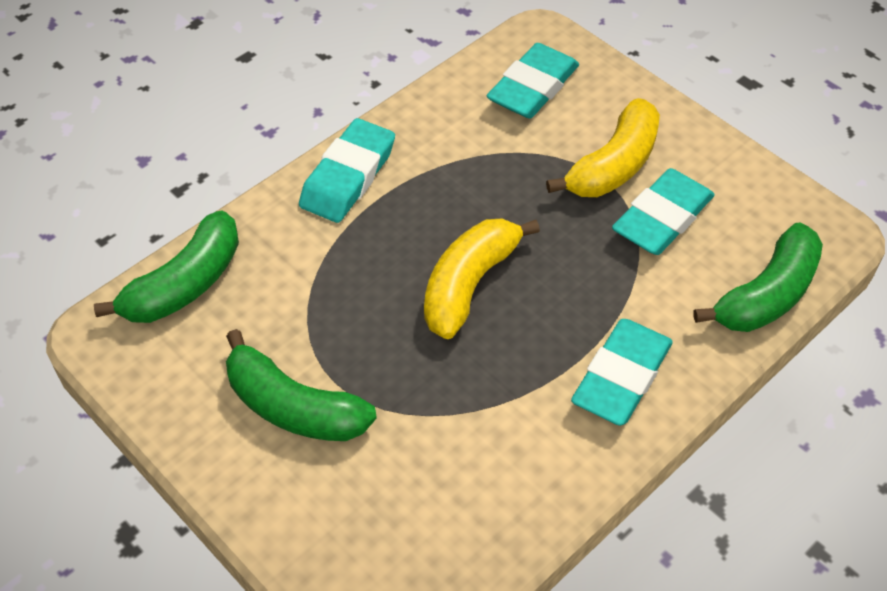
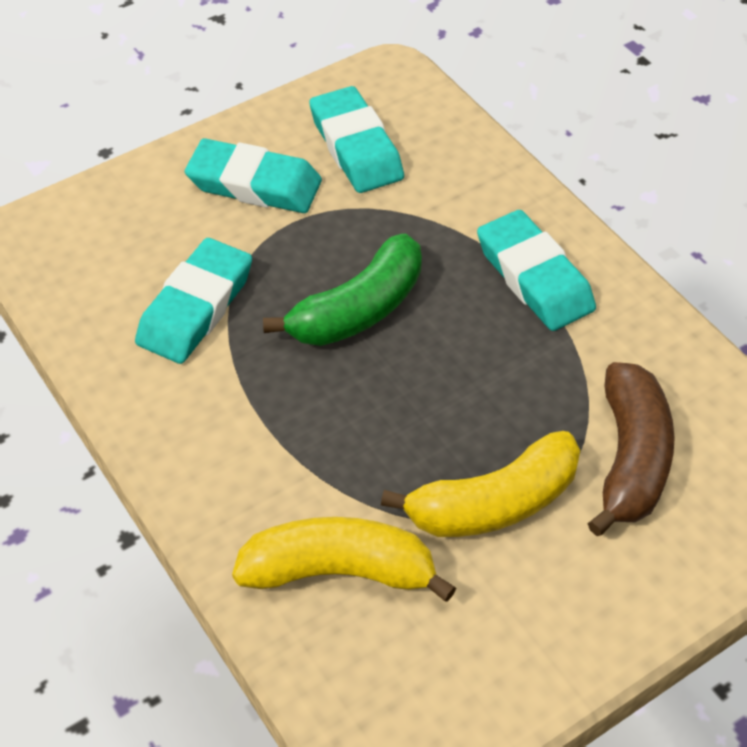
brown banana: 0 -> 1
green banana: 3 -> 1

